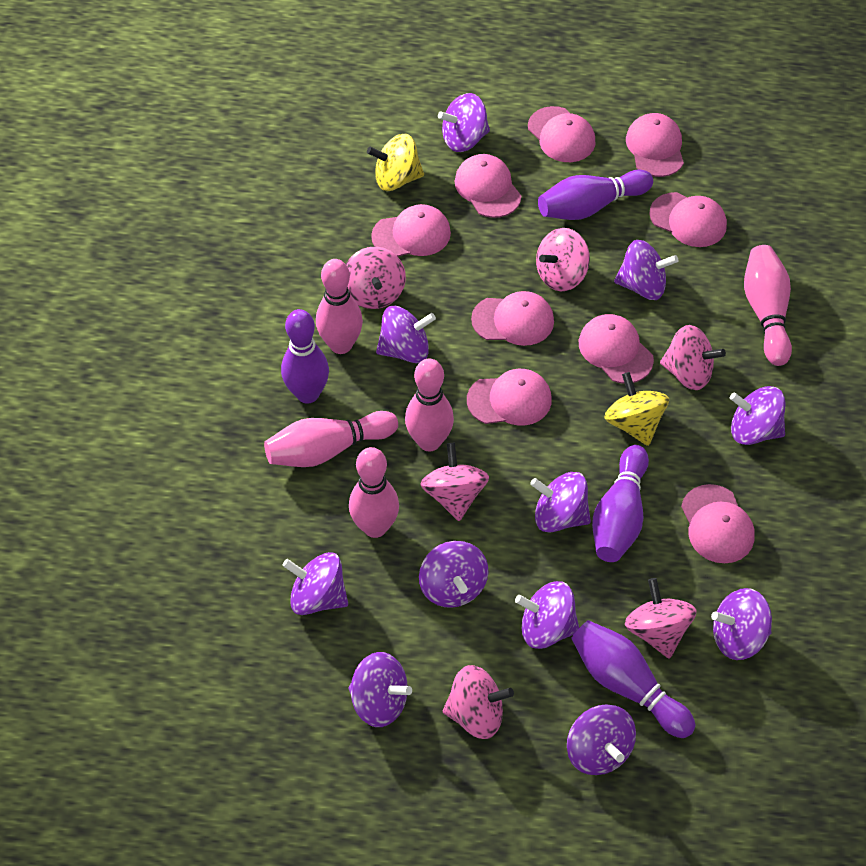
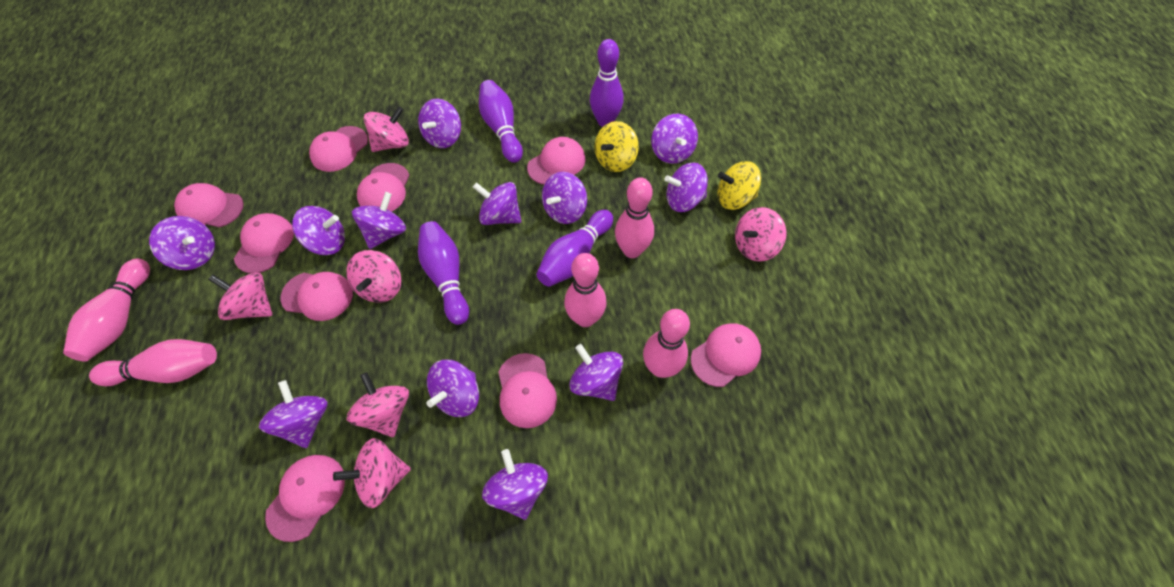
purple spinning top: 11 -> 12

